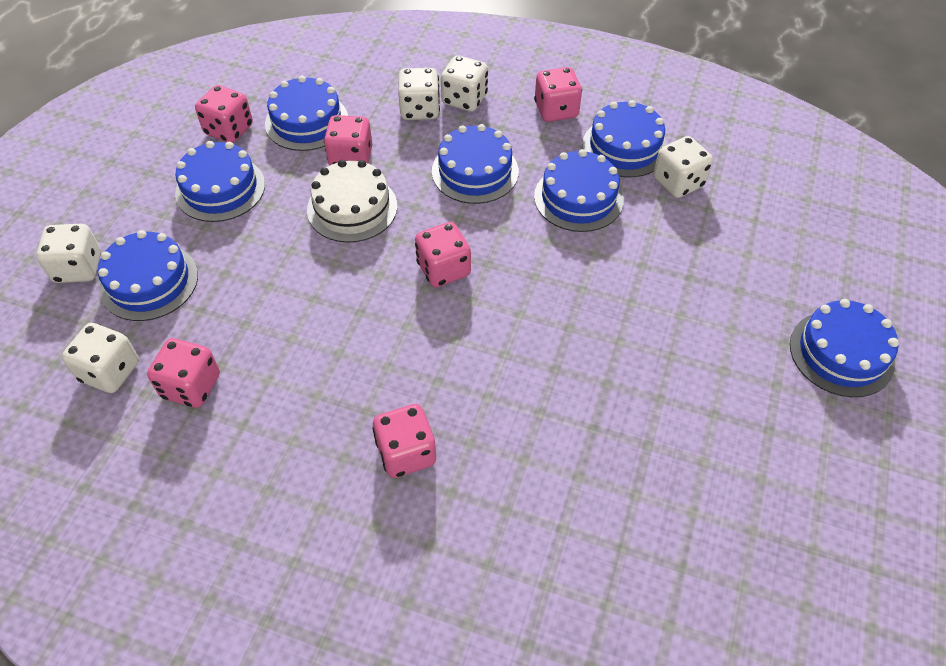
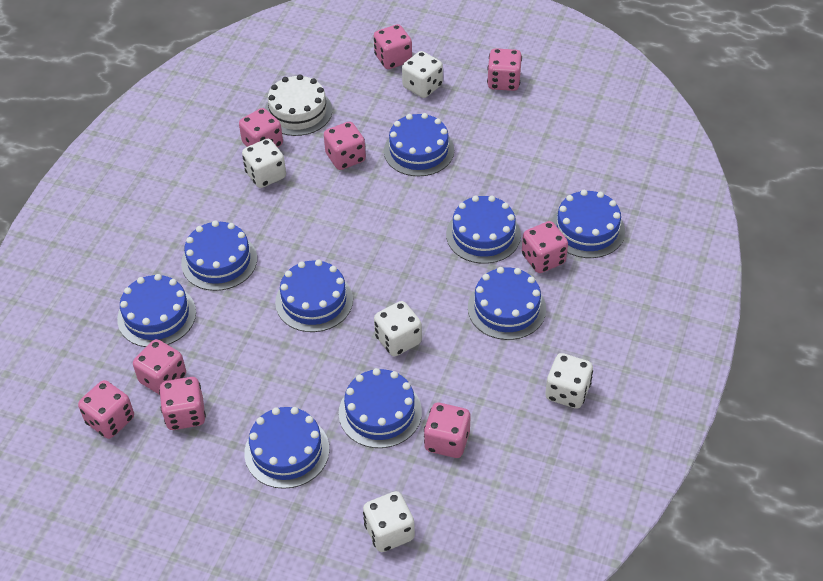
blue cake: 7 -> 9
pink dice: 6 -> 9

